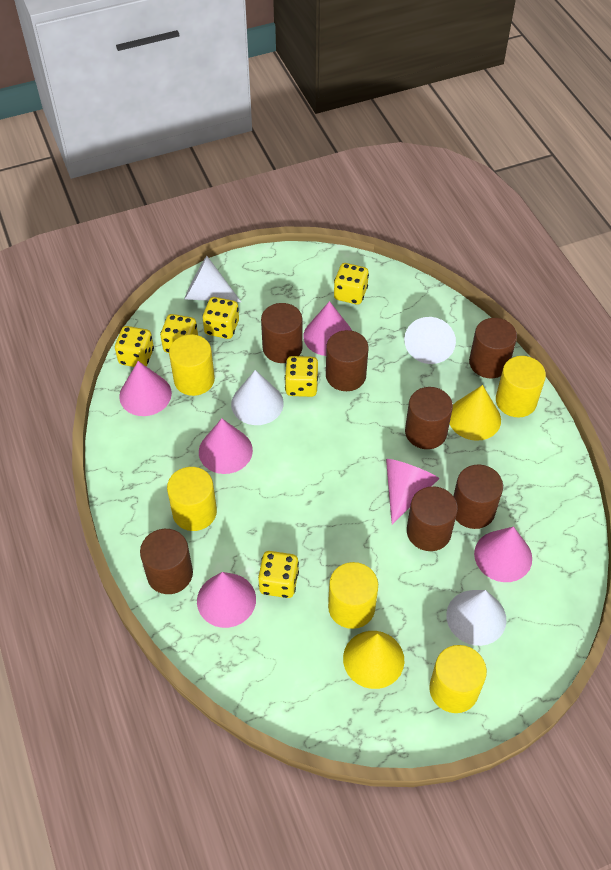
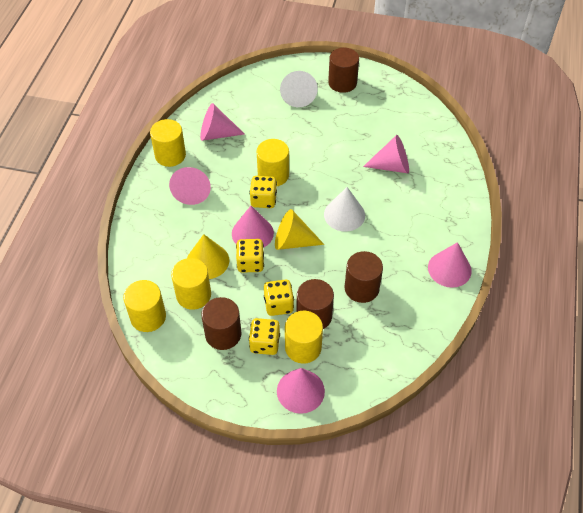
brown cylinder: 7 -> 4
white cone: 4 -> 2
yellow dice: 6 -> 4

